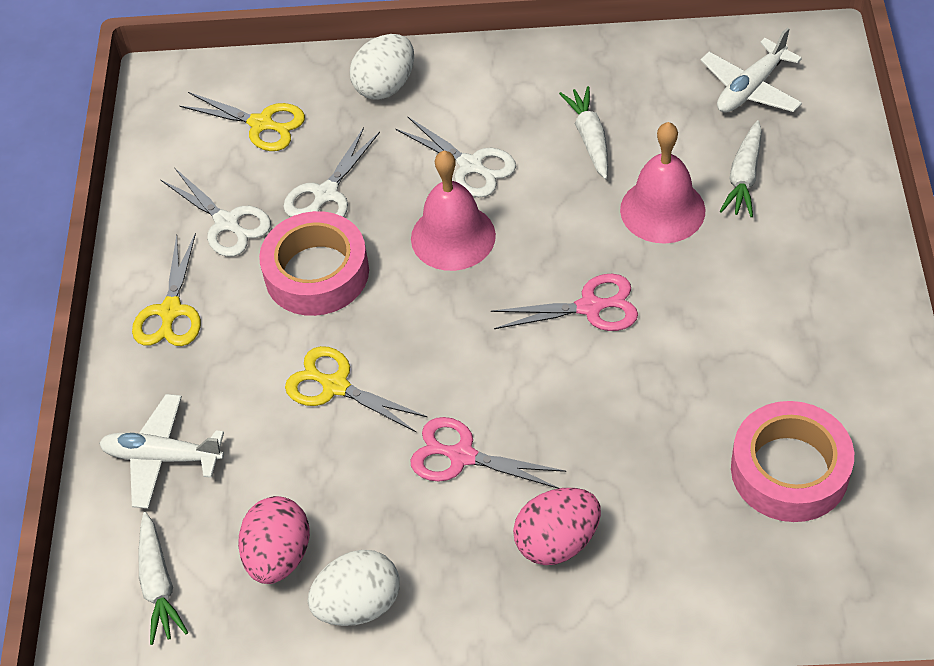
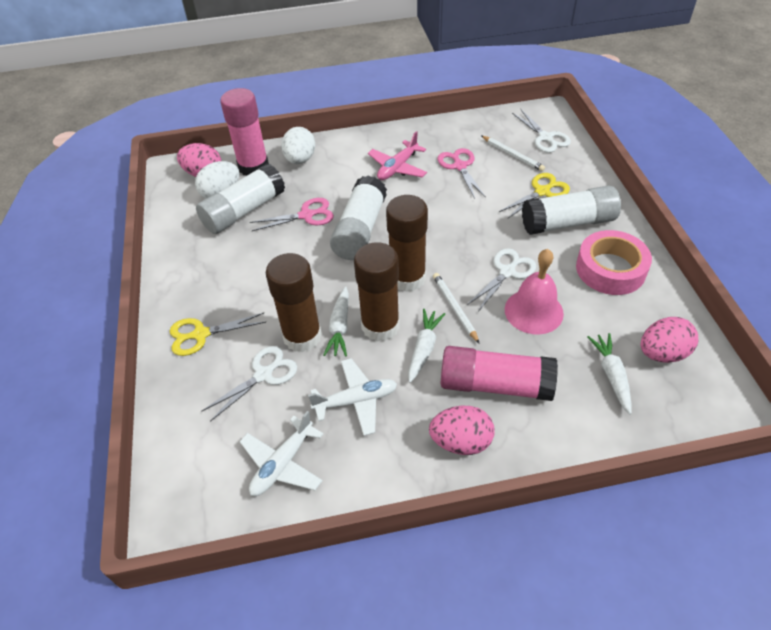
brown glue stick: 0 -> 3
pink bell: 2 -> 1
pink egg: 2 -> 3
pink glue stick: 0 -> 2
pink plane: 0 -> 1
pink tape: 2 -> 1
white glue stick: 0 -> 3
white pencil: 0 -> 2
yellow scissors: 3 -> 2

